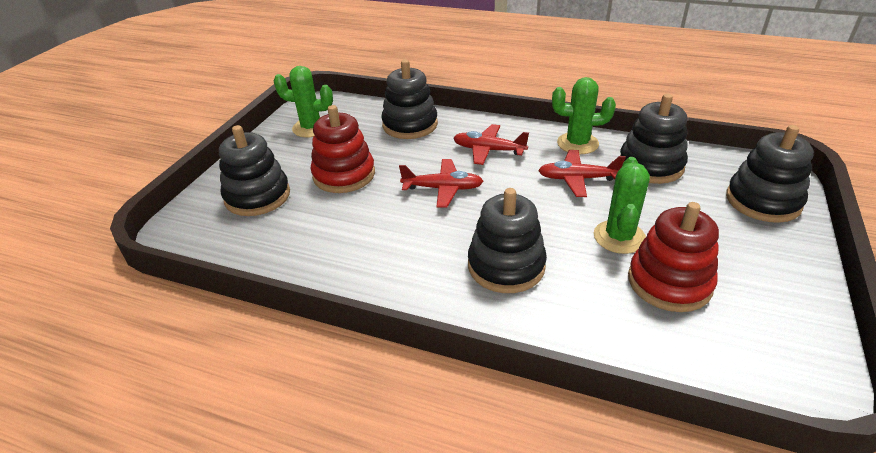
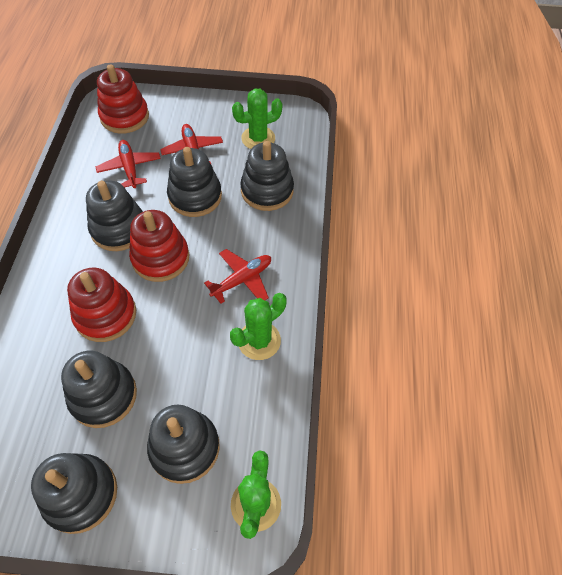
black stacking toy: 5 -> 6
red stacking toy: 2 -> 3

